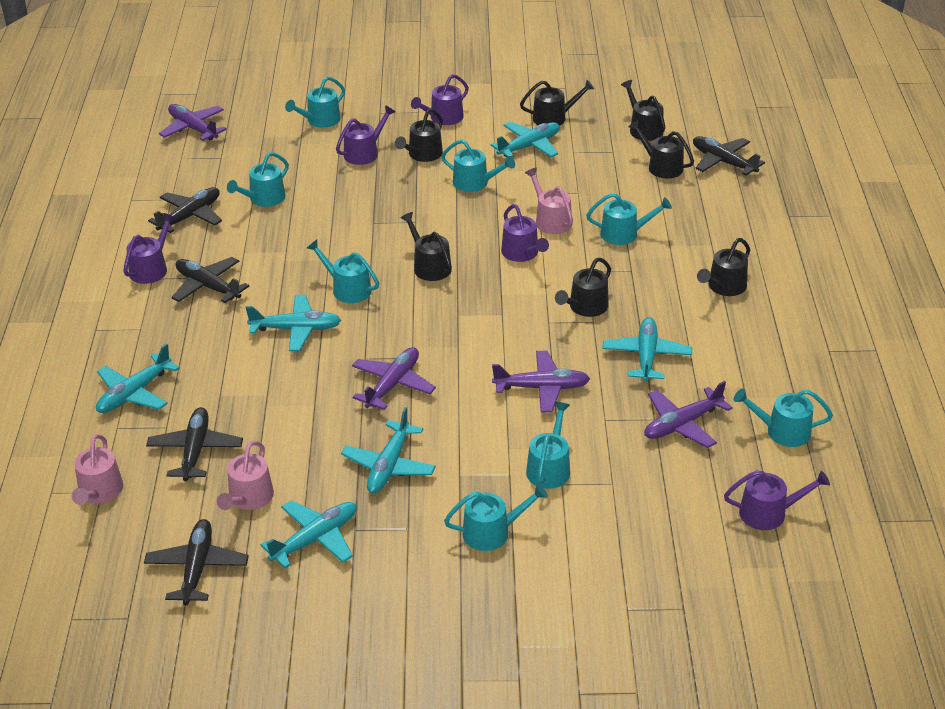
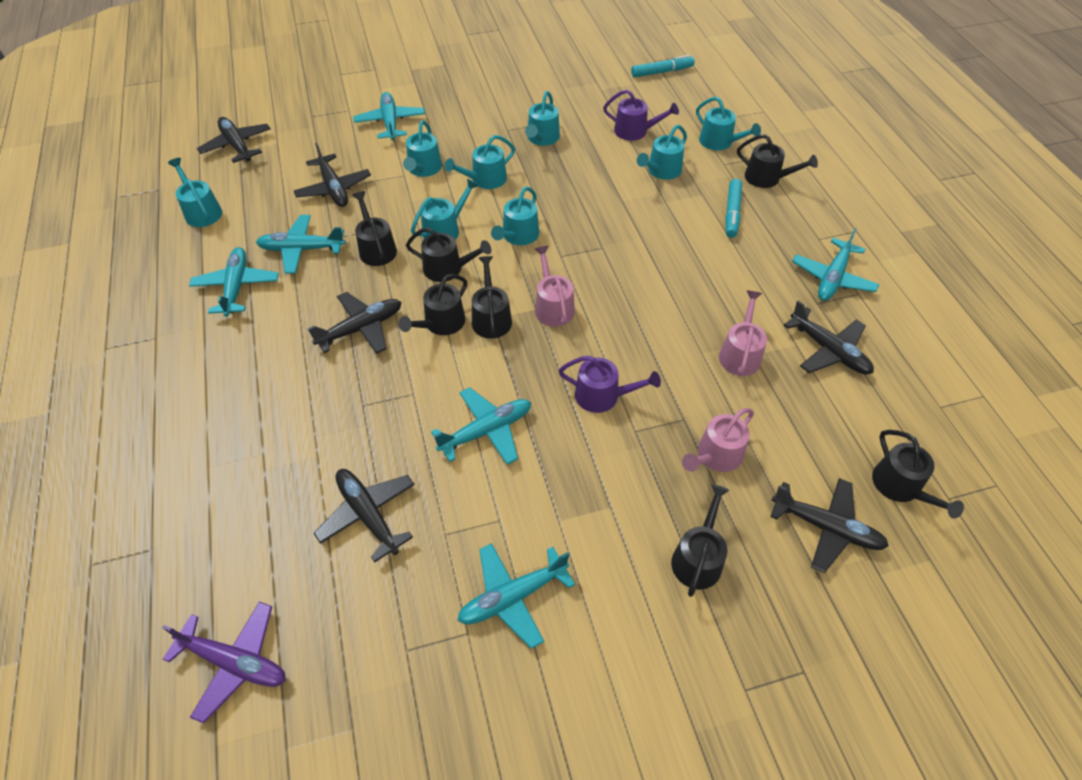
black plane: 5 -> 6
purple plane: 4 -> 1
purple watering can: 5 -> 2
turquoise marker: 0 -> 2

